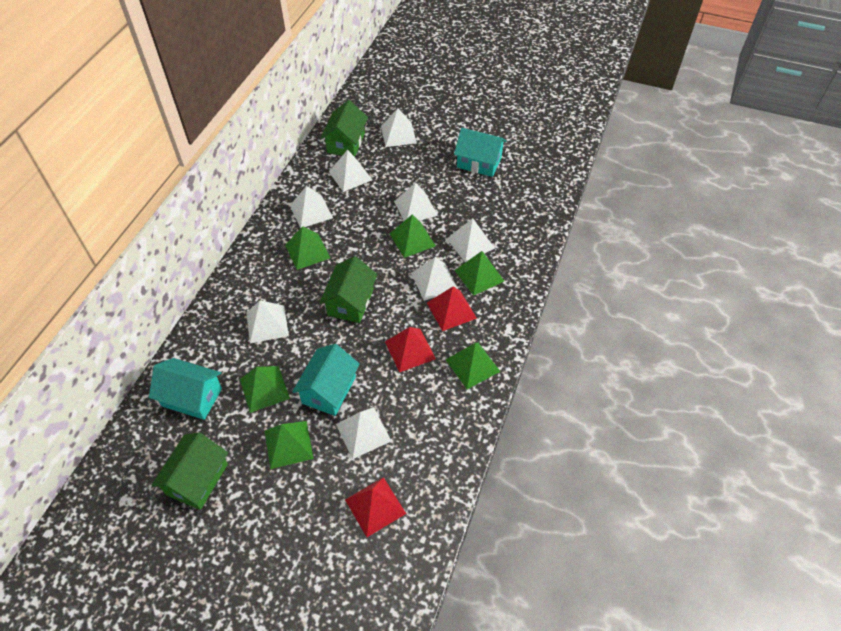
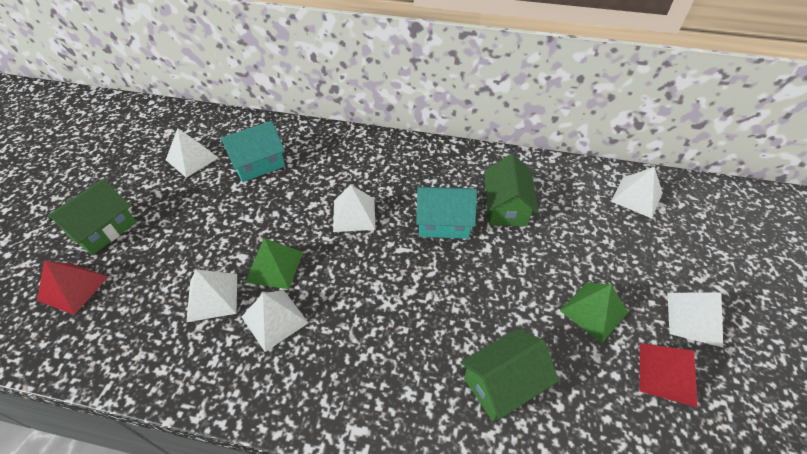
green pyramid: 6 -> 2
red pyramid: 3 -> 2
turquoise house: 3 -> 2
white pyramid: 8 -> 6

